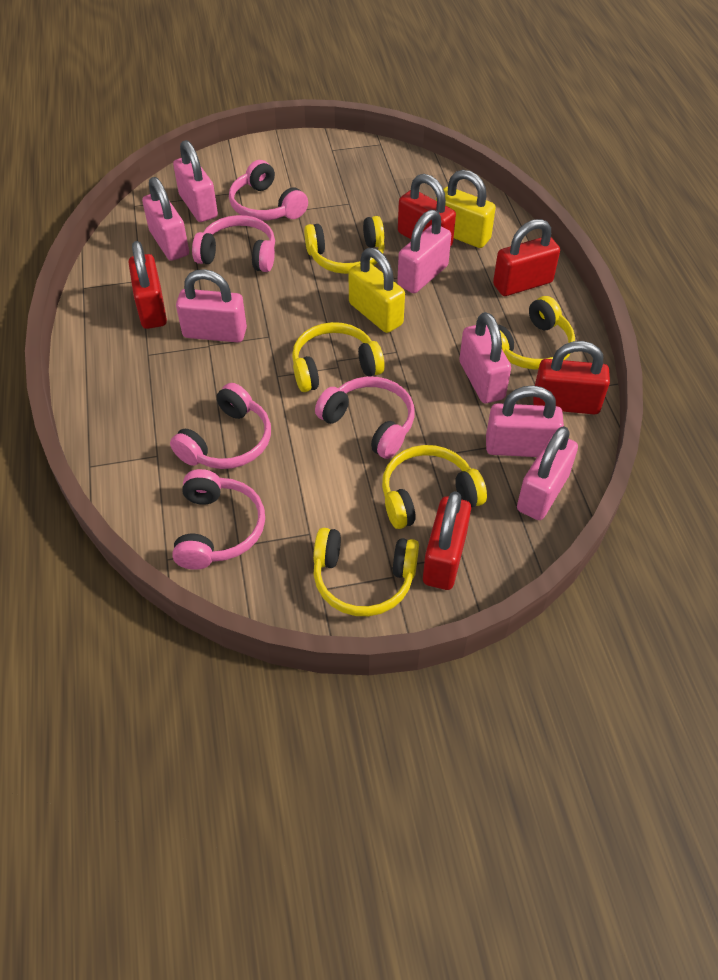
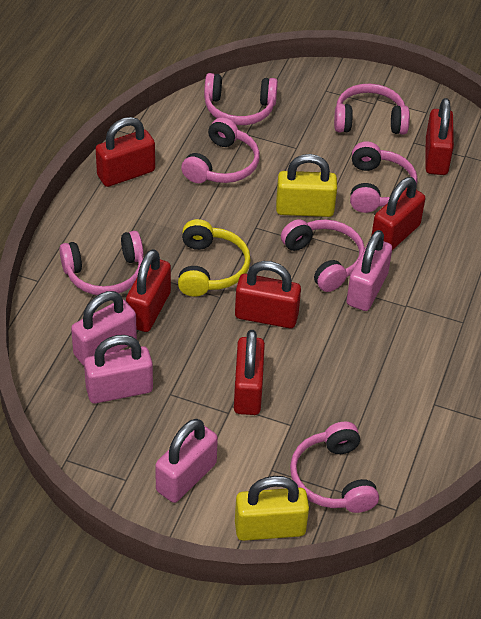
pink headphones: 5 -> 7
pink padlock: 7 -> 4
red padlock: 5 -> 6
yellow headphones: 5 -> 1

